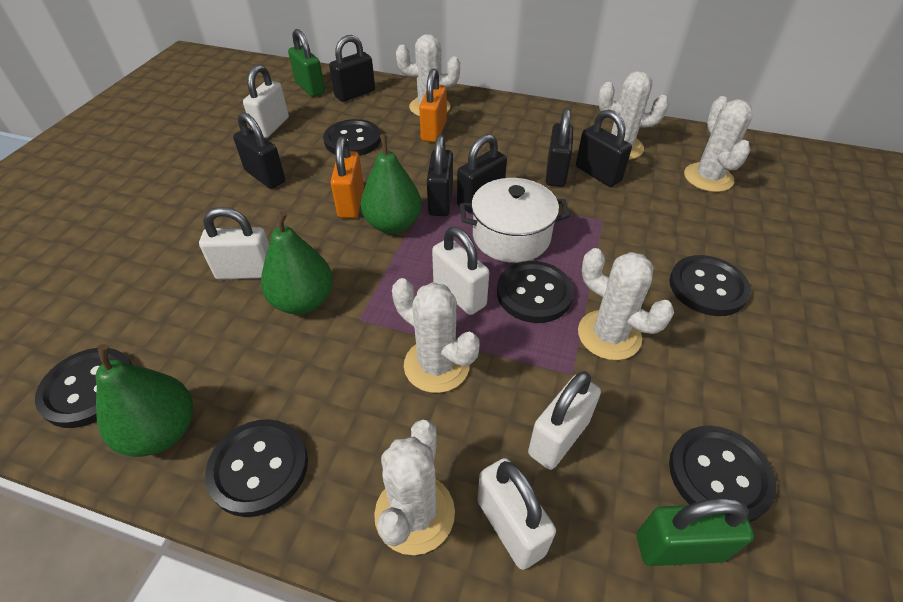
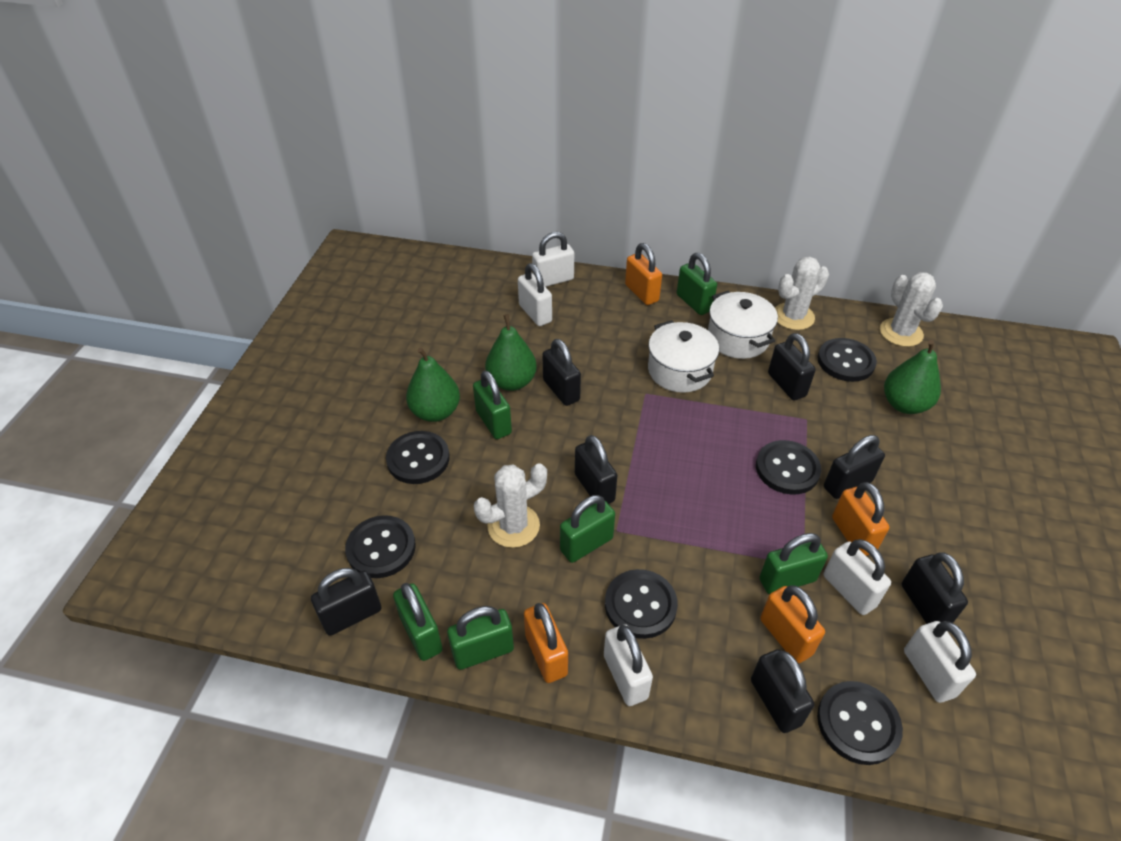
black padlock: 6 -> 7
green padlock: 2 -> 6
orange padlock: 2 -> 4
white cactus: 6 -> 3
white pot: 1 -> 2

